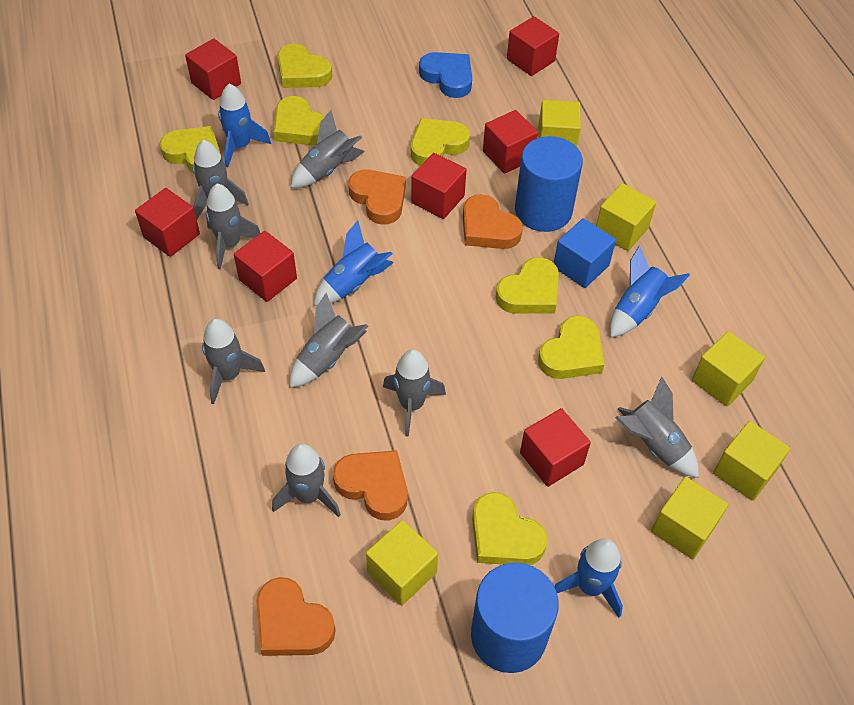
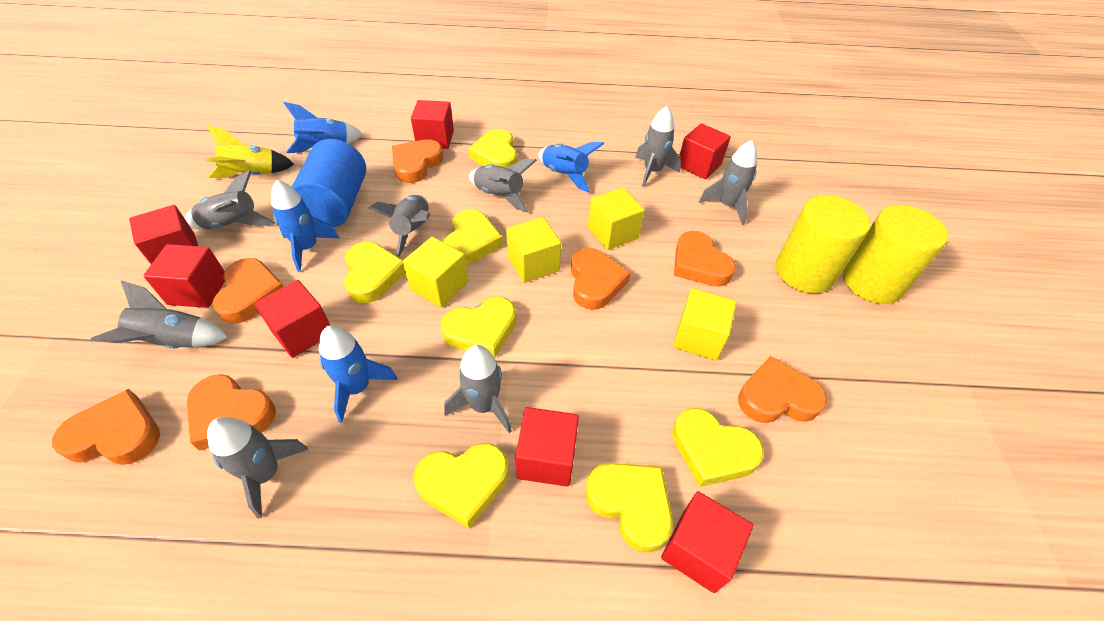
blue cube: 1 -> 0
blue cylinder: 2 -> 1
blue heart: 1 -> 0
orange heart: 4 -> 7
yellow cube: 6 -> 4
yellow cylinder: 0 -> 2
yellow rocket: 0 -> 1

